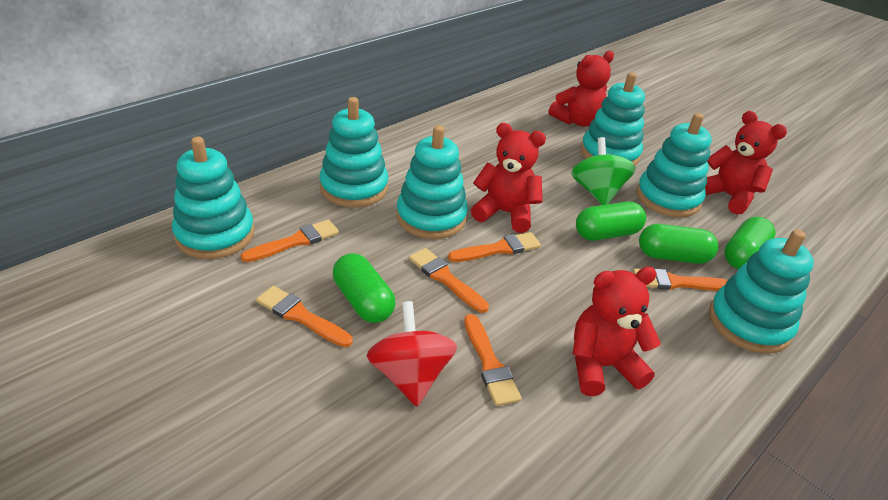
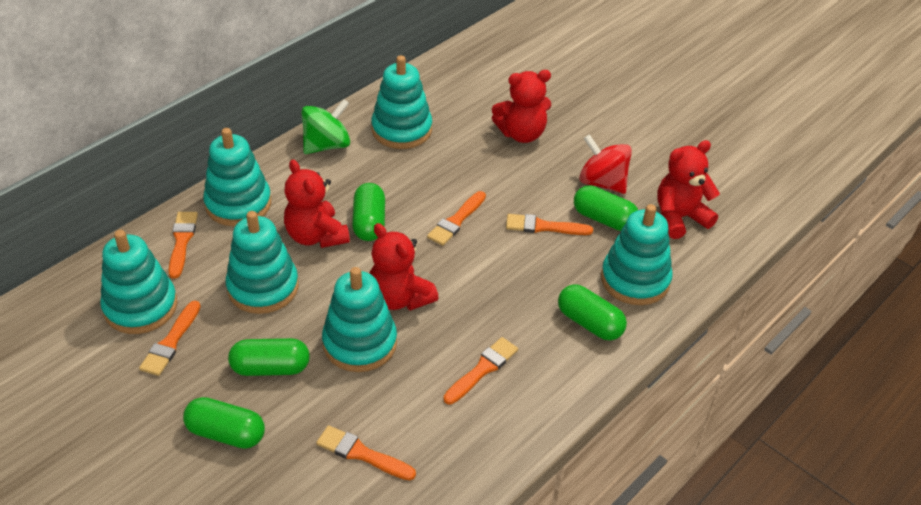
green capsule: 4 -> 5

